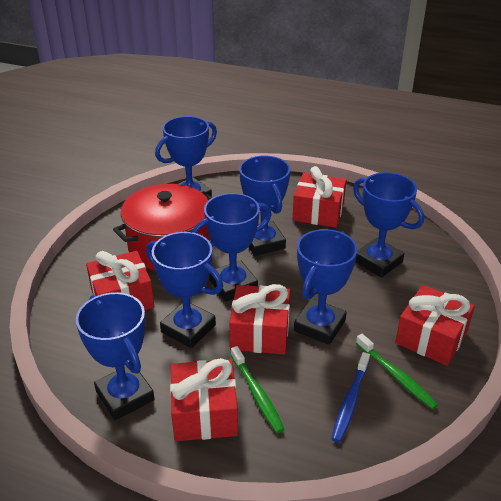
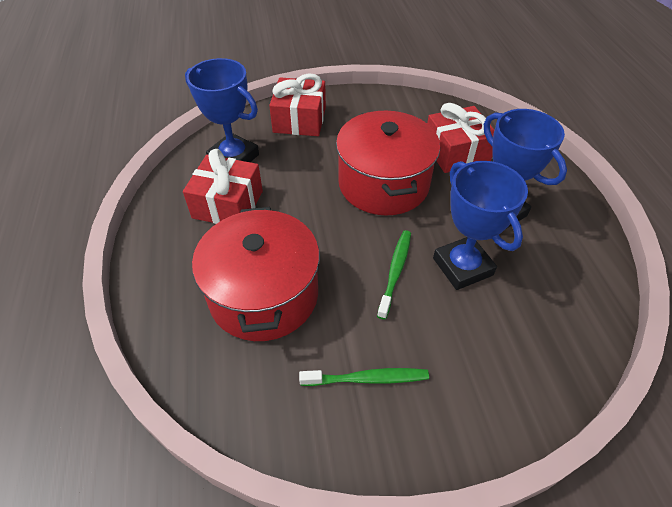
blue toothbrush: 1 -> 0
blue trophy: 7 -> 3
red gift: 5 -> 3
red pot: 1 -> 2

